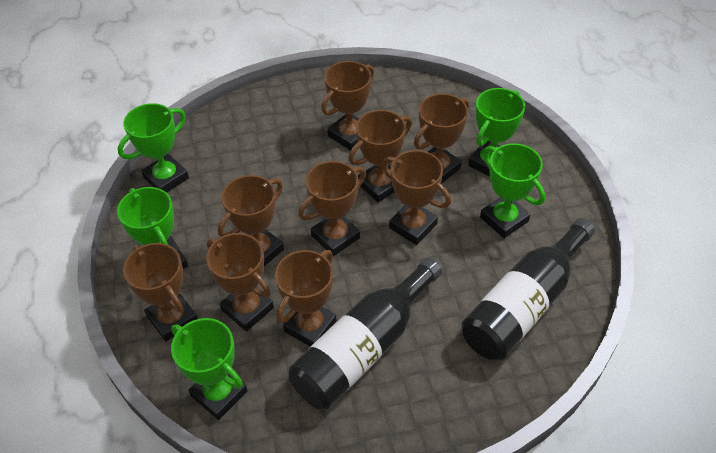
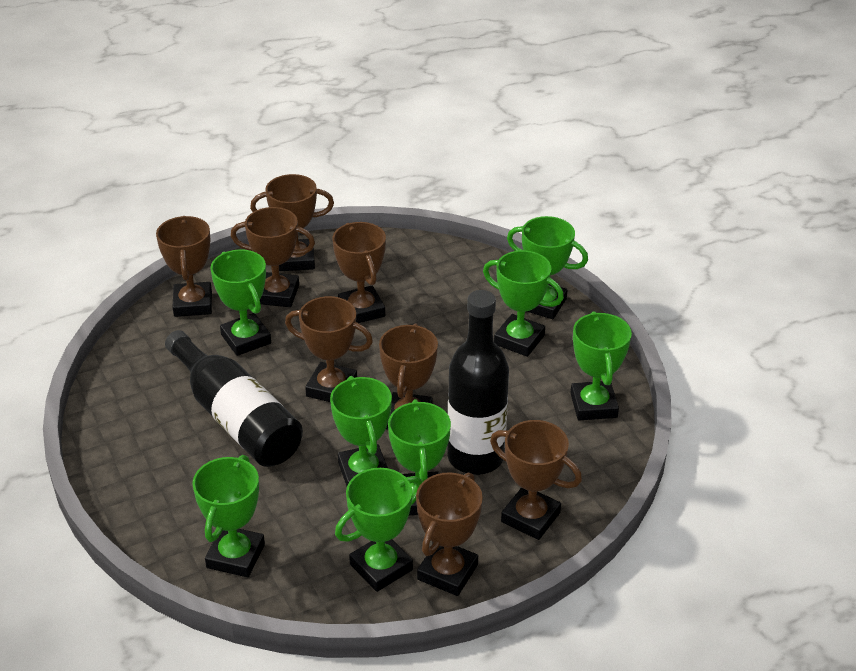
brown trophy: 9 -> 8
green trophy: 5 -> 8

